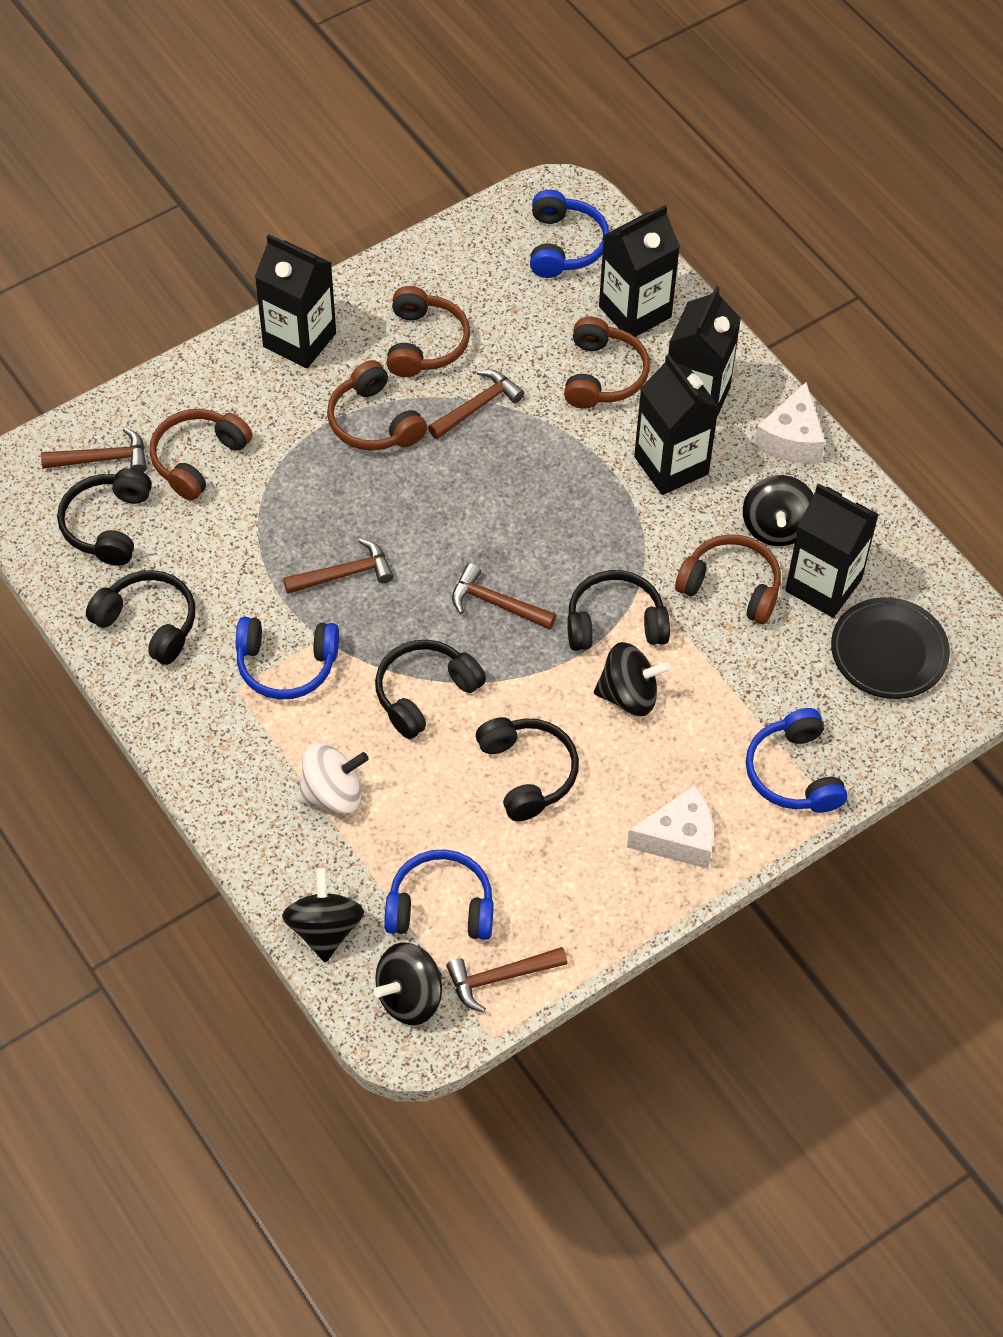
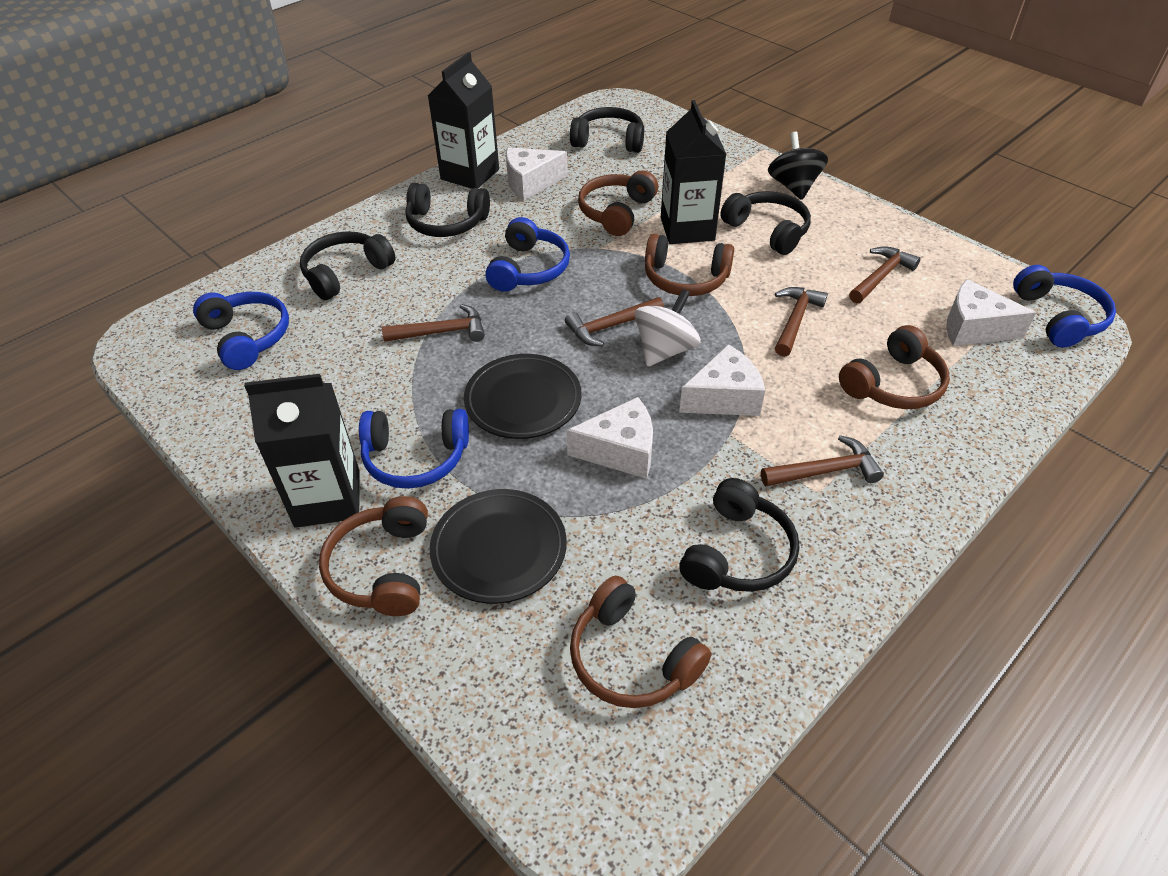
black carton: 5 -> 3
black plate: 1 -> 2
black spinning top: 4 -> 1
white cheese: 2 -> 4

